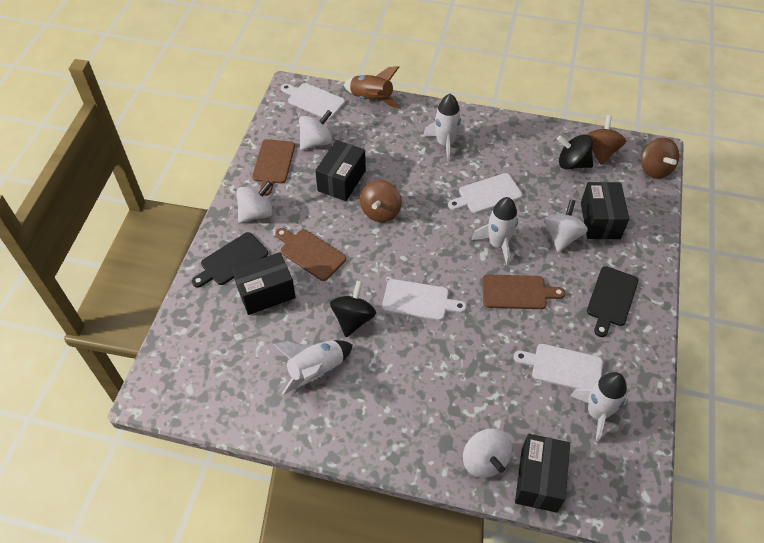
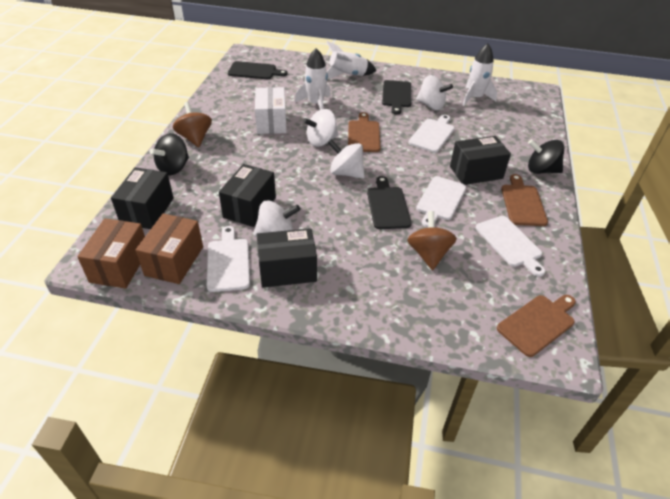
black cutting board: 2 -> 3
brown box: 0 -> 2
brown rocket: 1 -> 0
brown spinning top: 3 -> 2
white box: 0 -> 1
white rocket: 4 -> 3

